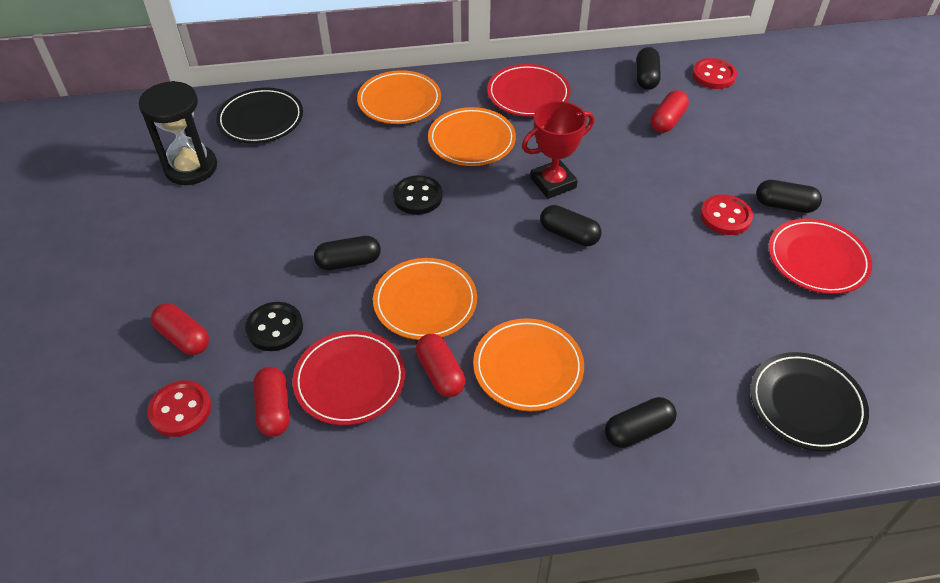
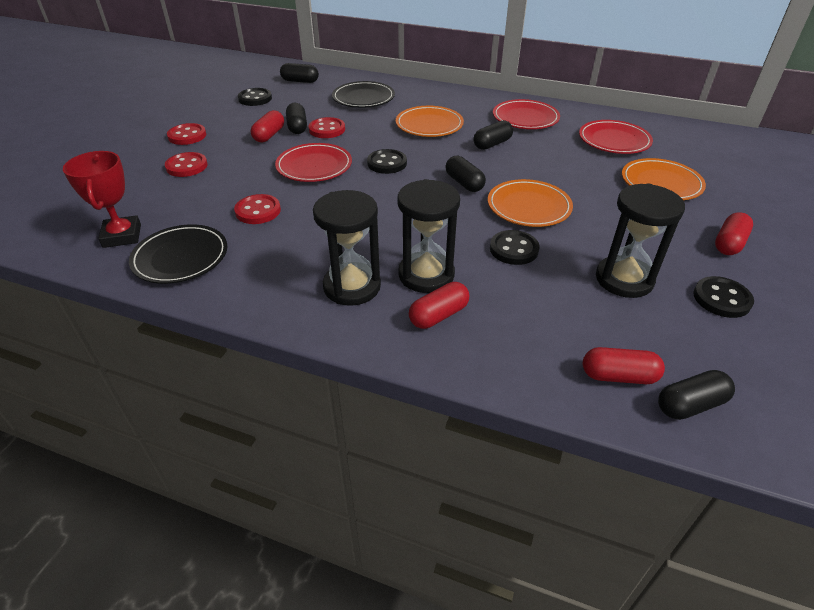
black button: 2 -> 4
black hourglass: 1 -> 3
orange plate: 4 -> 3
red button: 3 -> 4

